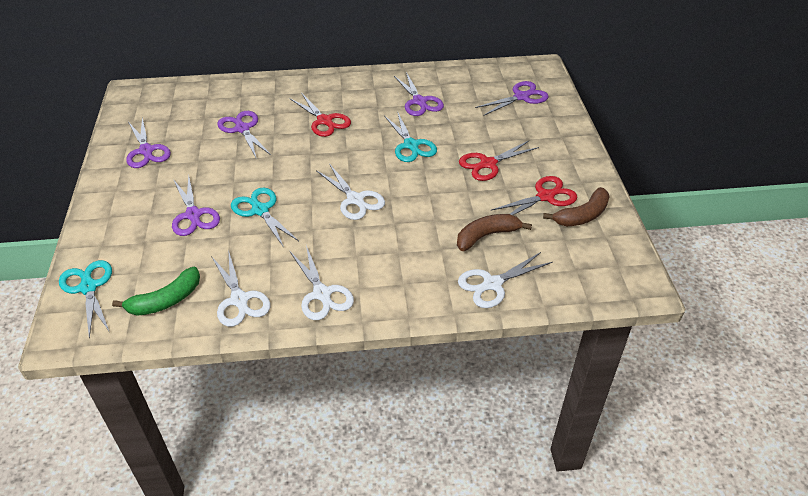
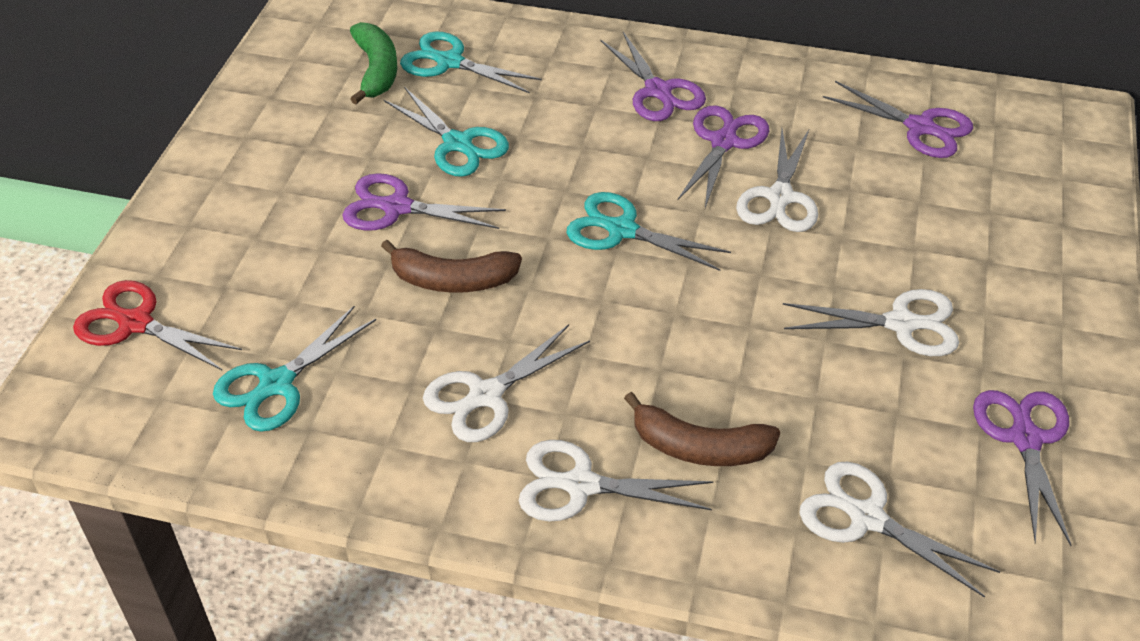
red scissors: 3 -> 1
turquoise scissors: 3 -> 4
white scissors: 4 -> 5

